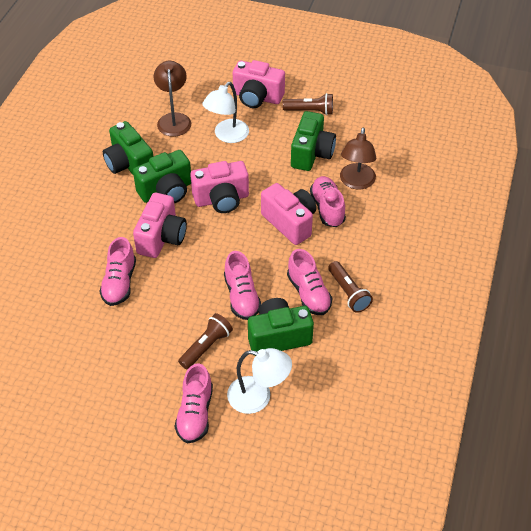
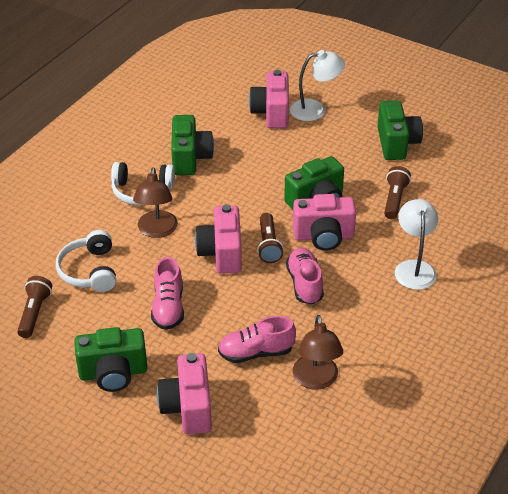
pink shoe: 5 -> 3
white headphones: 0 -> 2

